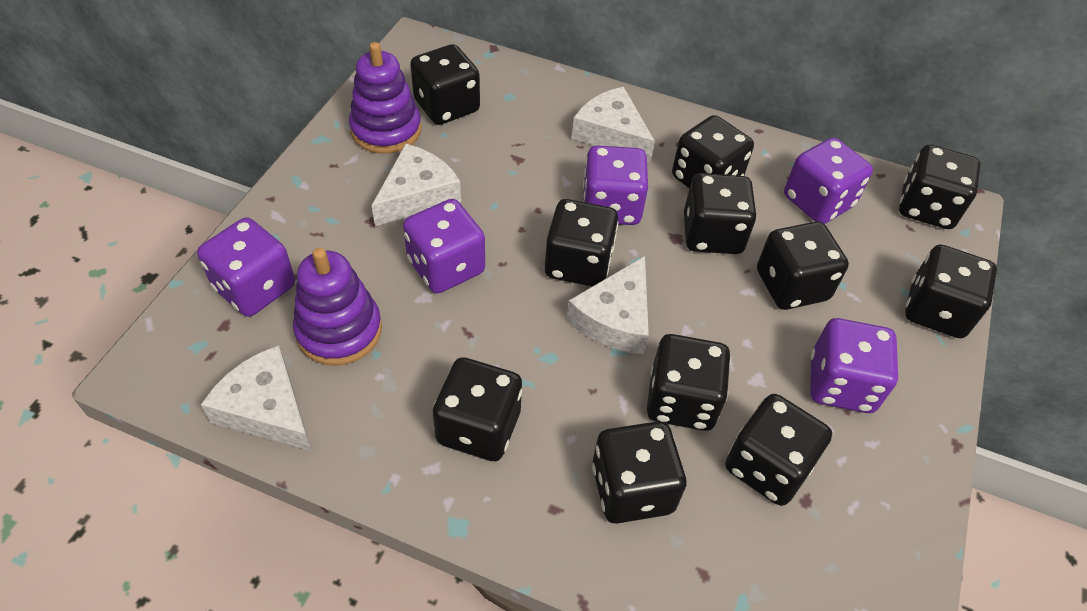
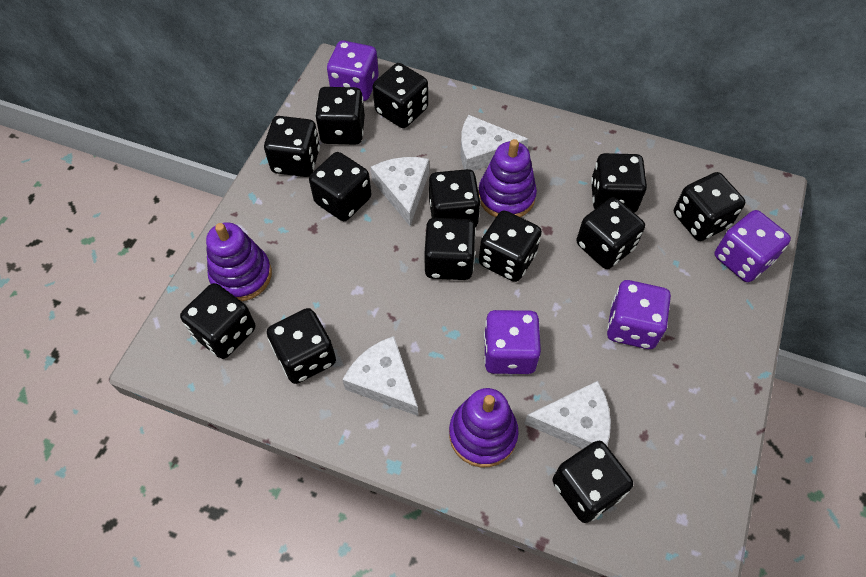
black dice: 11 -> 13
purple dice: 5 -> 4
purple stacking toy: 2 -> 3

